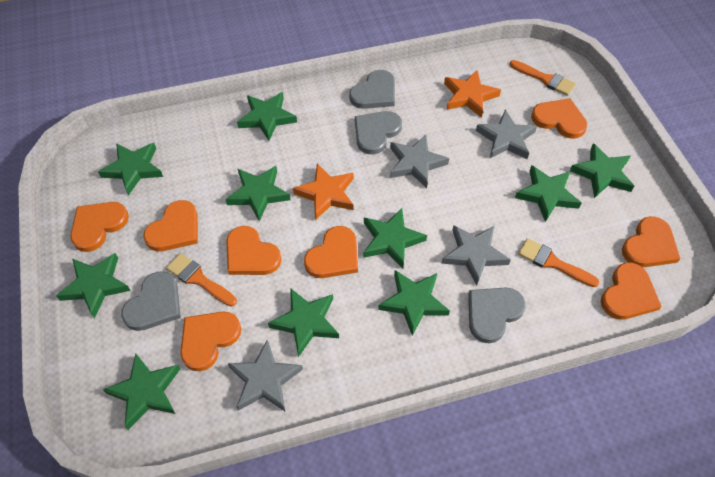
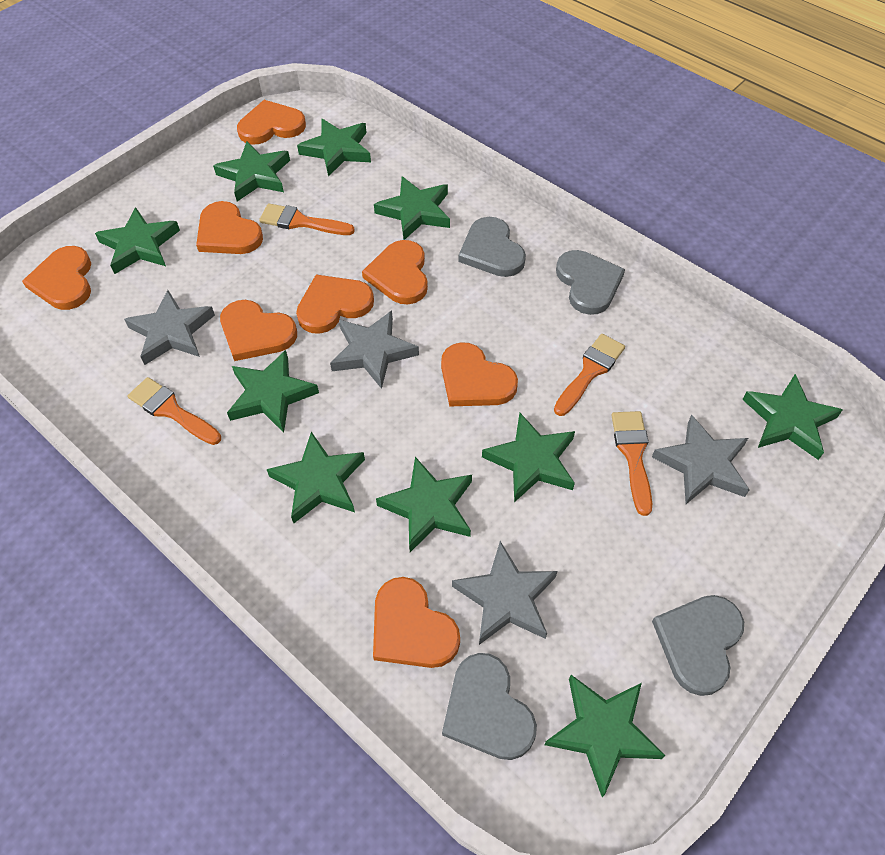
orange brush: 3 -> 4
orange star: 2 -> 0

